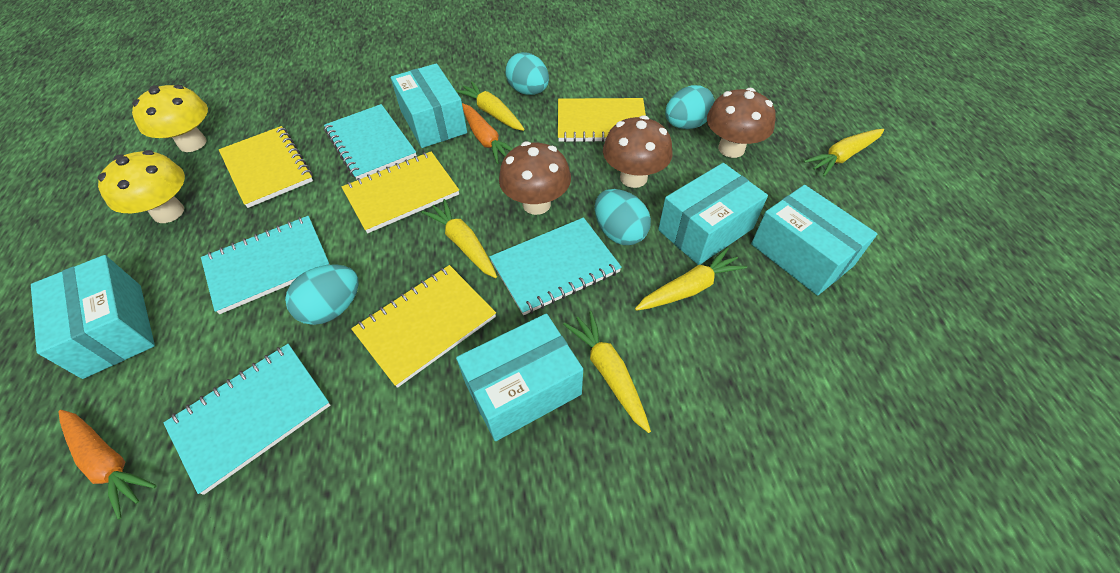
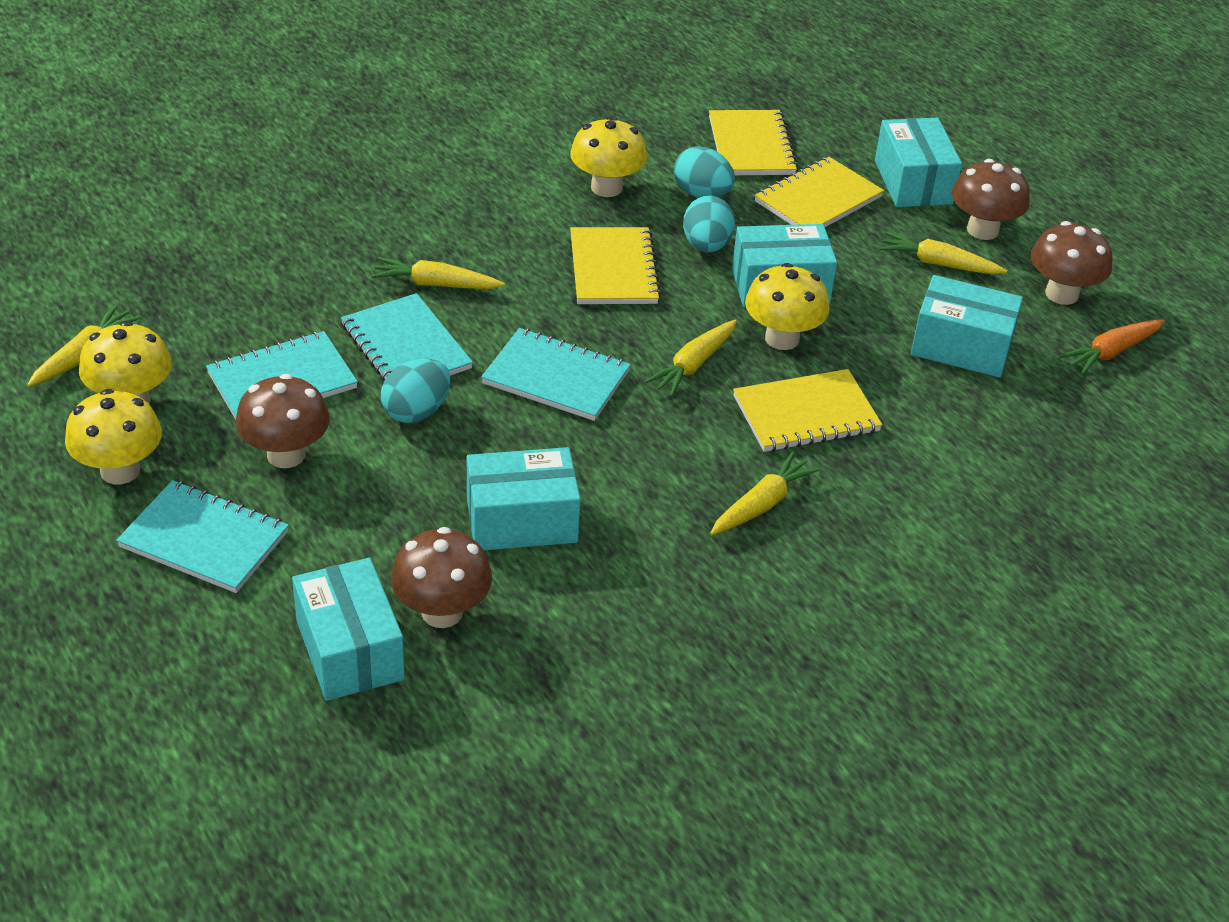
brown mushroom: 3 -> 4
orange carrot: 2 -> 1
turquoise egg: 4 -> 3
yellow mushroom: 2 -> 4

